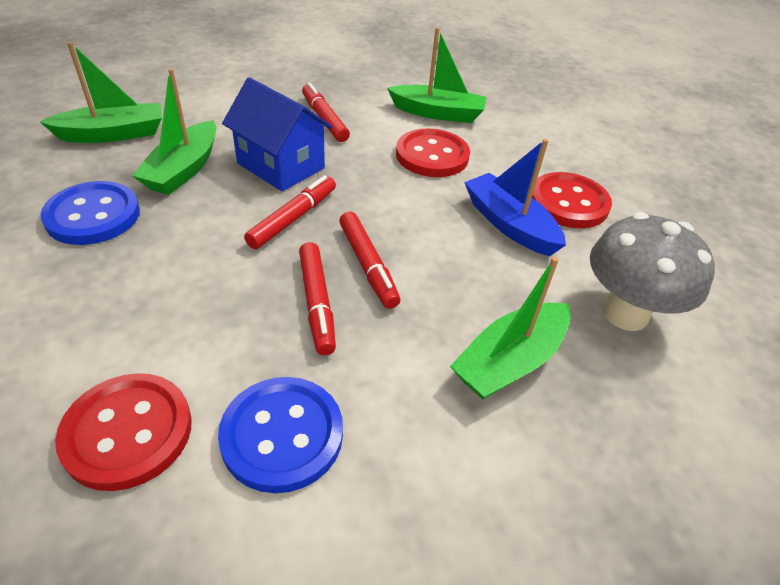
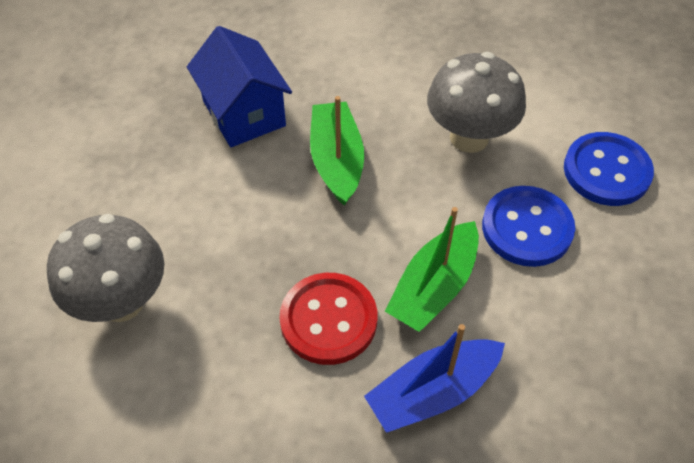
green boat: 4 -> 2
grey mushroom: 1 -> 2
red button: 3 -> 1
red marker: 4 -> 0

